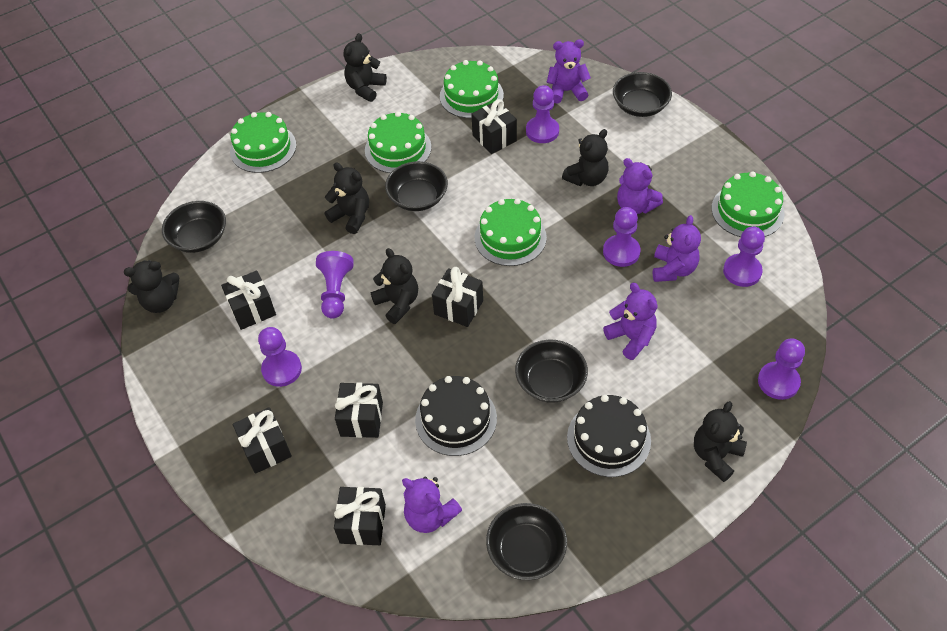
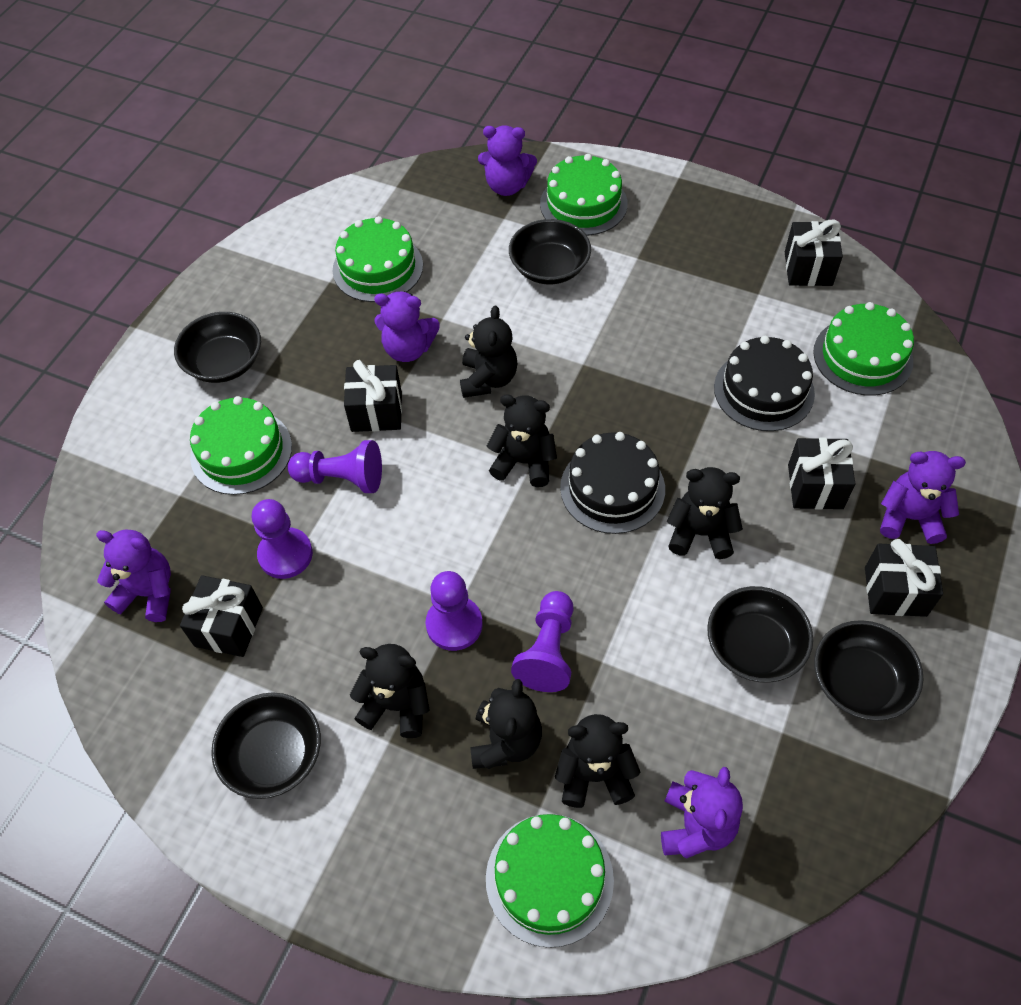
black gift: 6 -> 5
purple pawn: 6 -> 4

